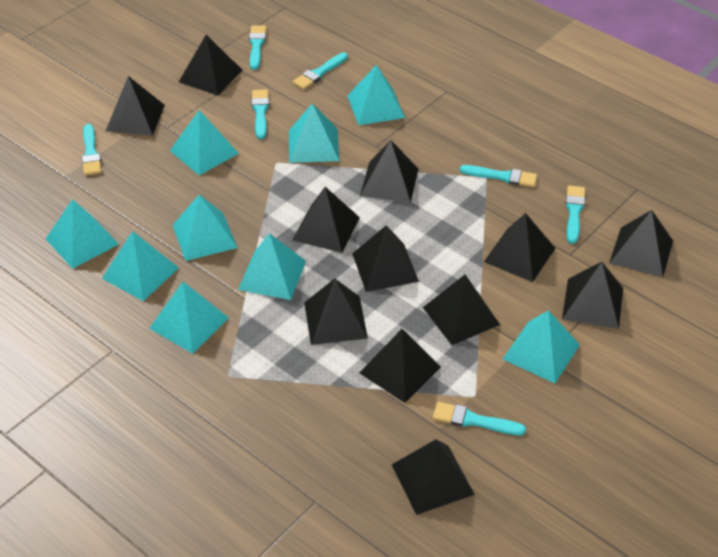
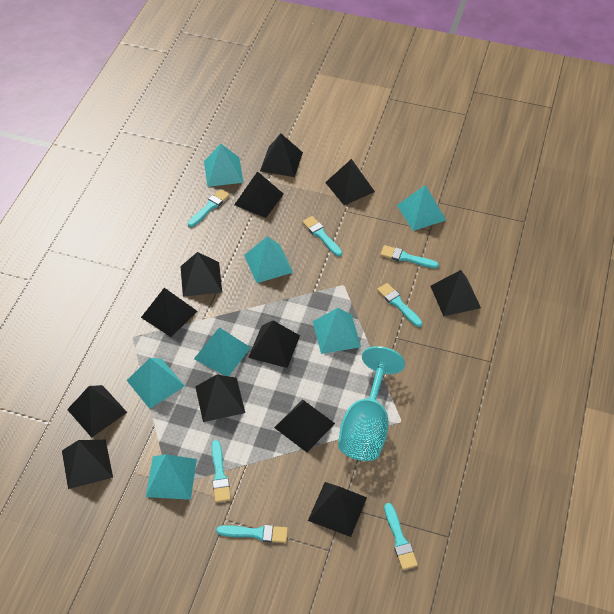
turquoise goblet: 0 -> 1
turquoise pyramid: 9 -> 7

